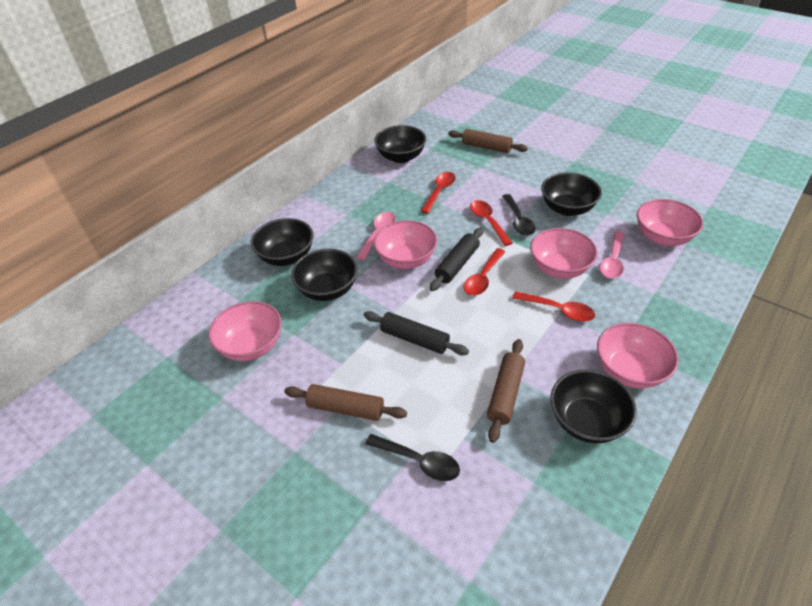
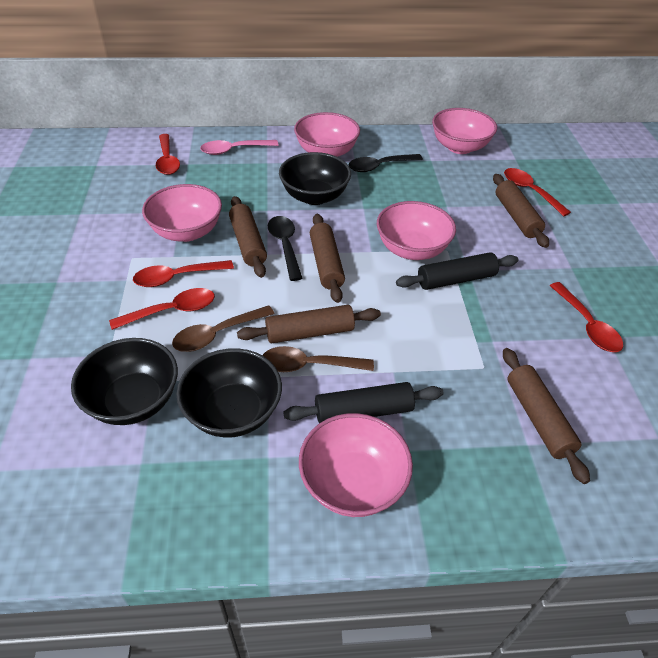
black bowl: 5 -> 3
brown rolling pin: 3 -> 5
brown spoon: 0 -> 2
pink spoon: 2 -> 1
red spoon: 4 -> 5

